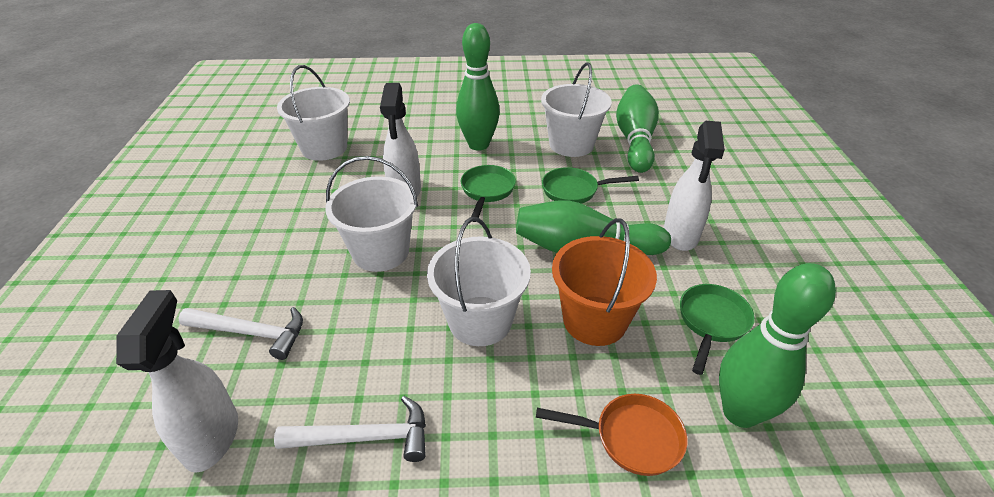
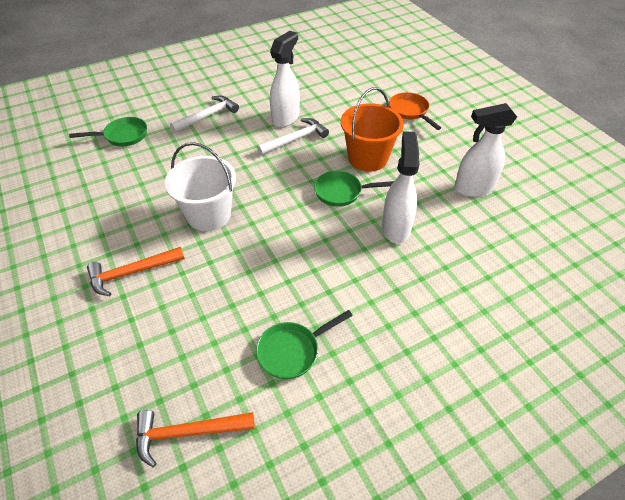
green bowling pin: 4 -> 0
orange hammer: 0 -> 2
white bucket: 4 -> 1

